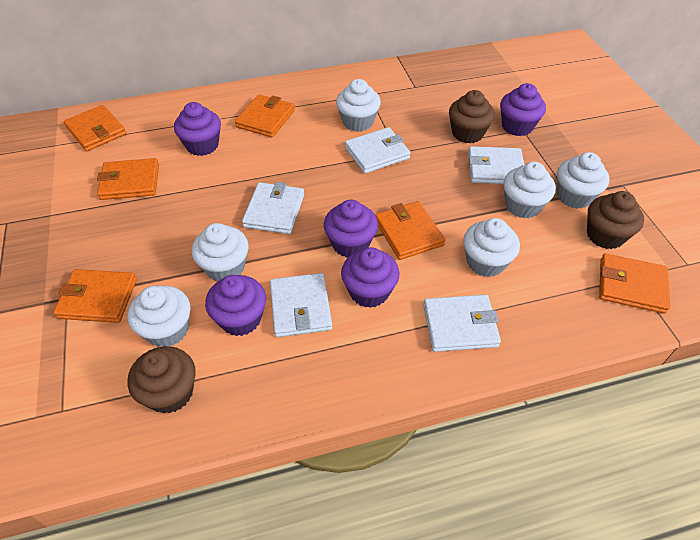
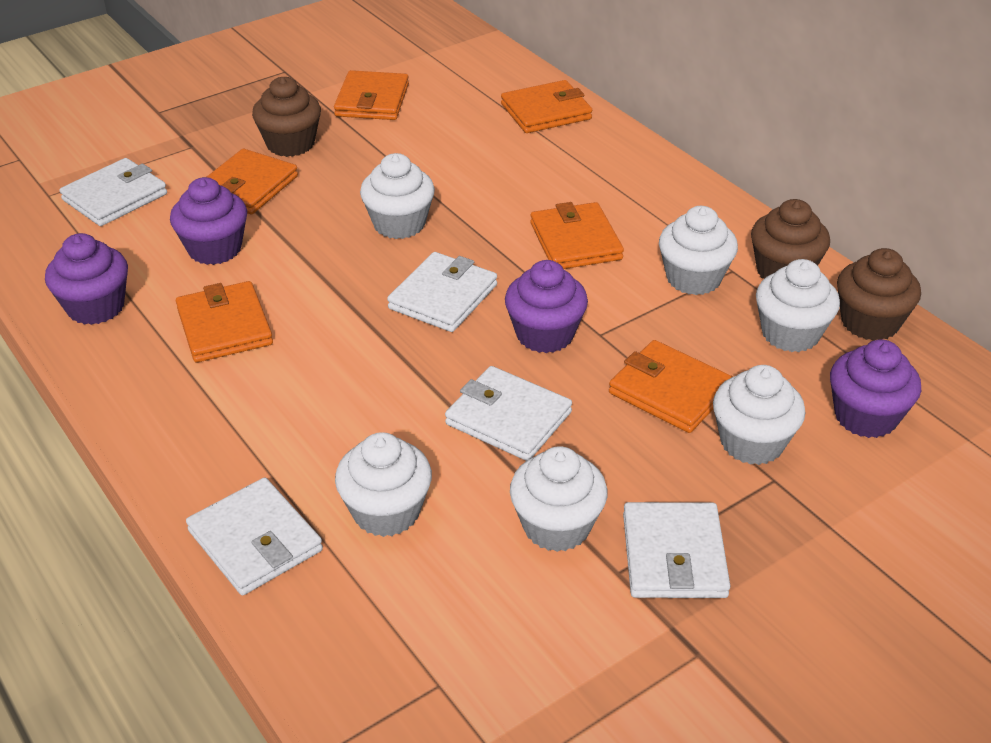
purple cupcake: 5 -> 4

